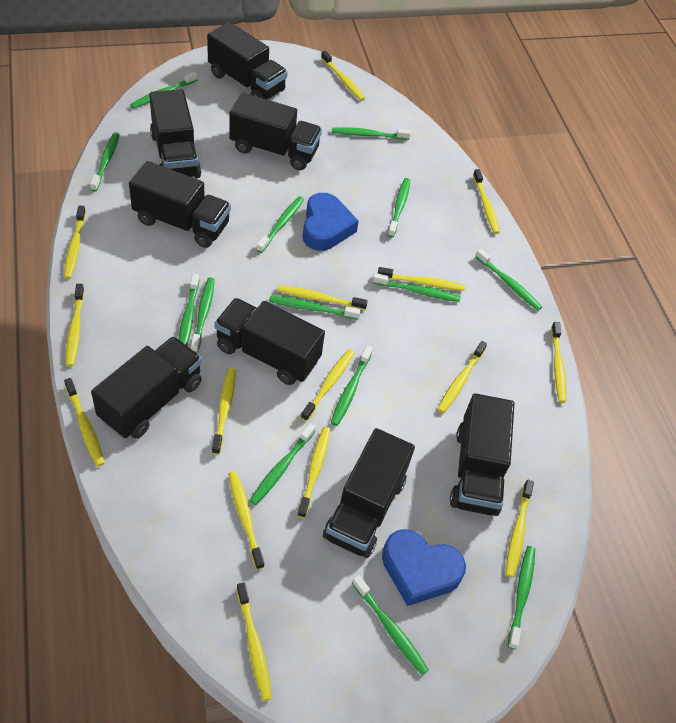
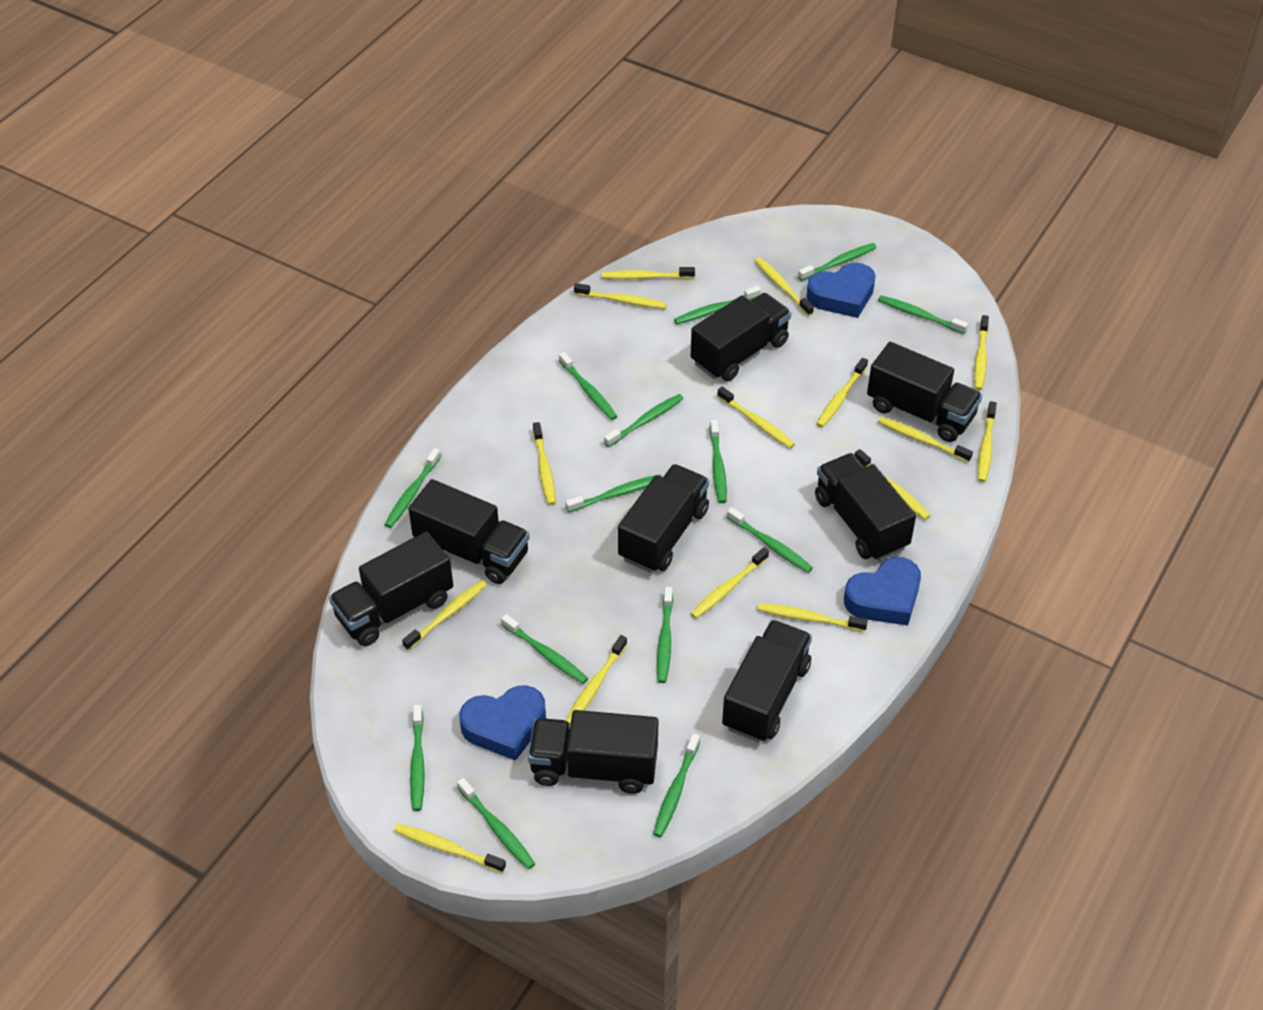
blue heart: 2 -> 3

